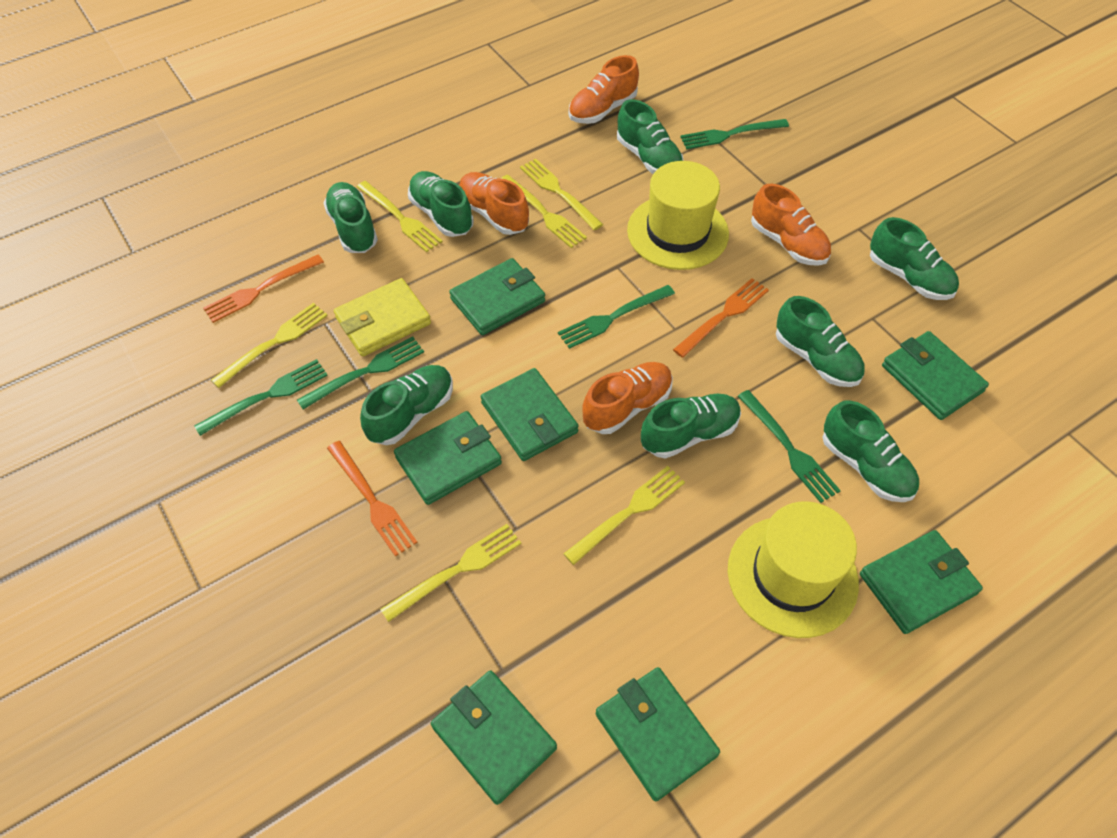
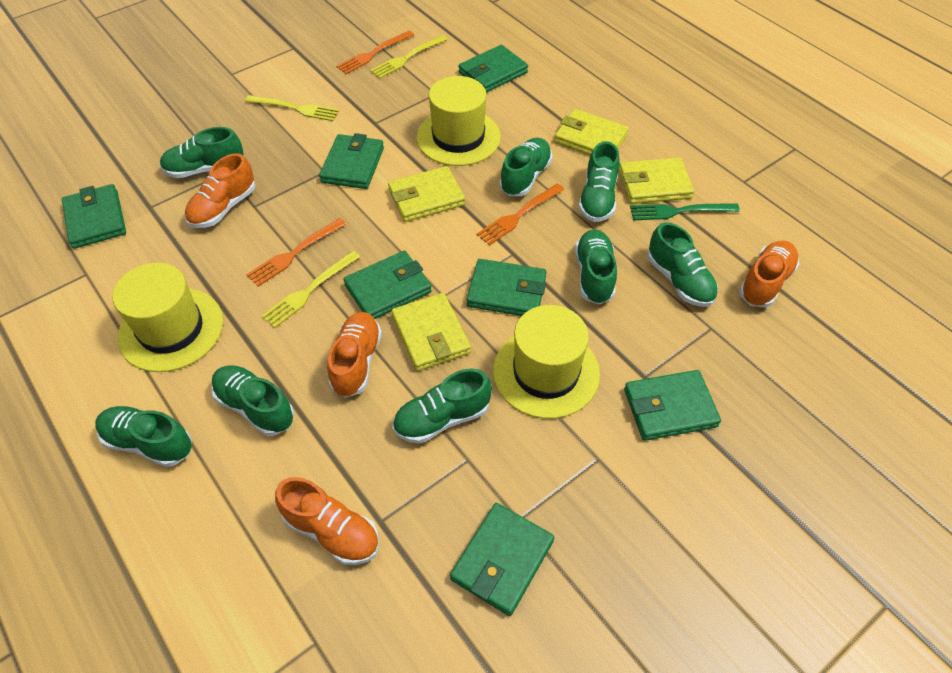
green fork: 5 -> 1
yellow fork: 6 -> 3
yellow hat: 2 -> 3
yellow wallet: 1 -> 4

